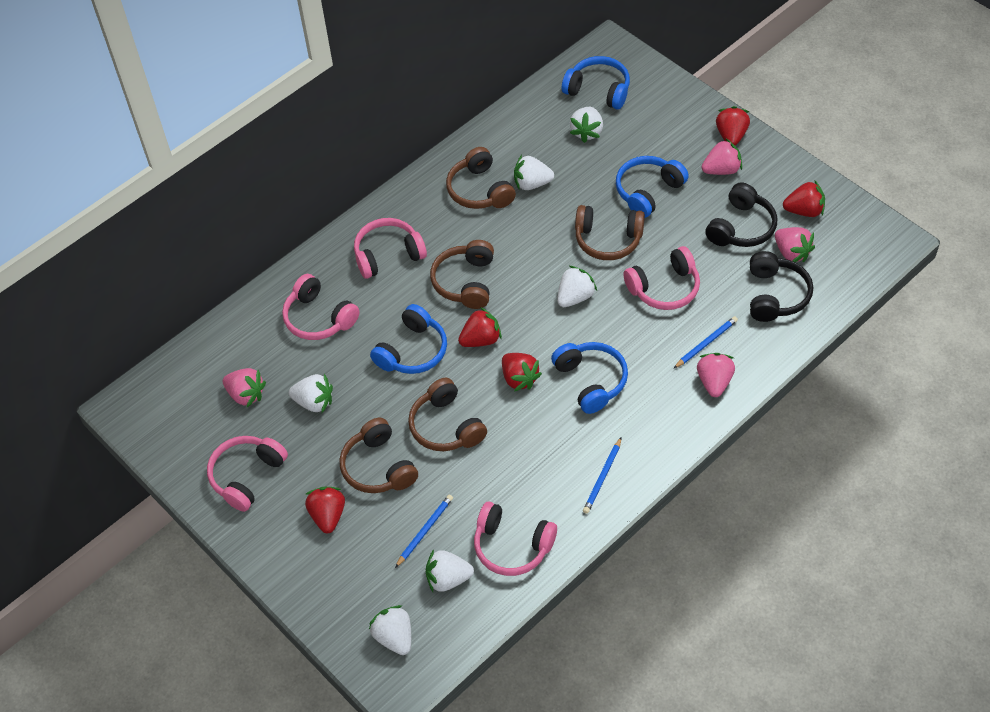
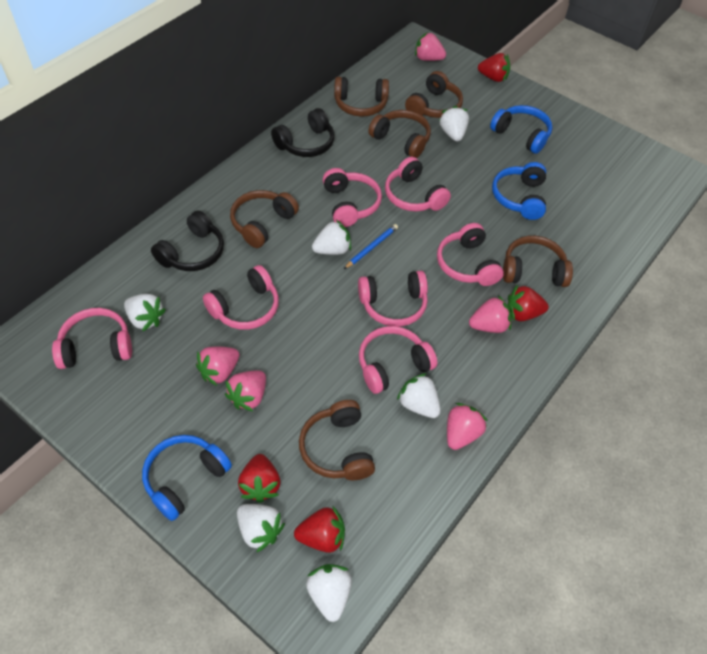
blue headphones: 4 -> 3
blue pencil: 3 -> 1
brown headphones: 5 -> 6
pink headphones: 5 -> 7
pink strawberry: 4 -> 5
red strawberry: 5 -> 4

